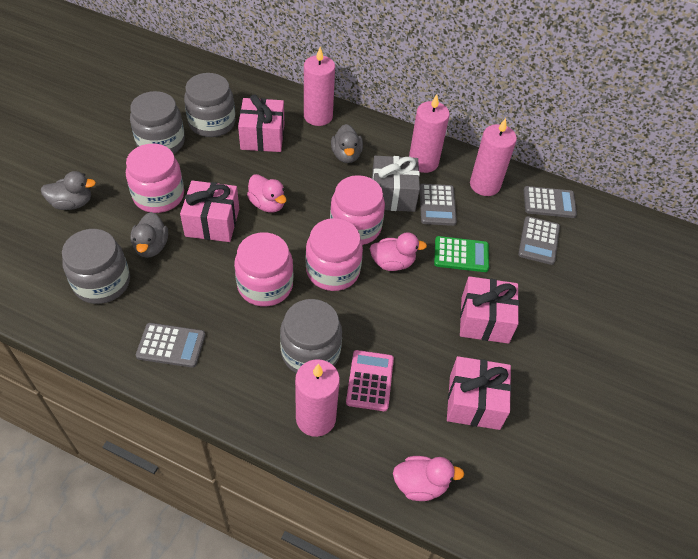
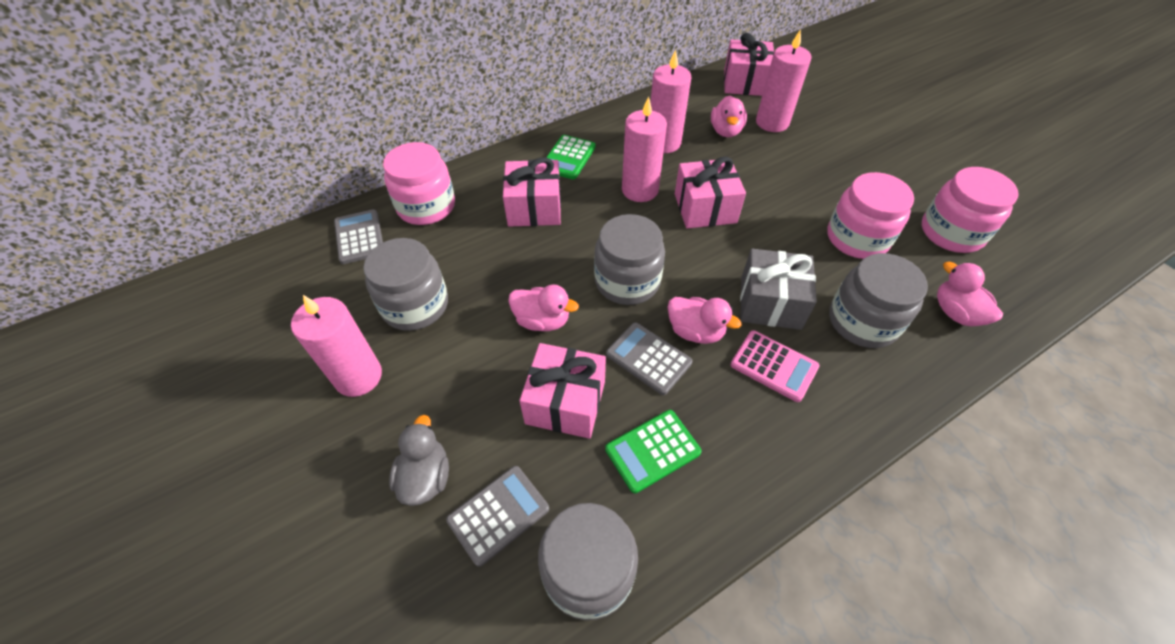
green calculator: 1 -> 2
grey calculator: 4 -> 3
grey duck: 3 -> 1
pink duck: 3 -> 4
pink jar: 4 -> 3

